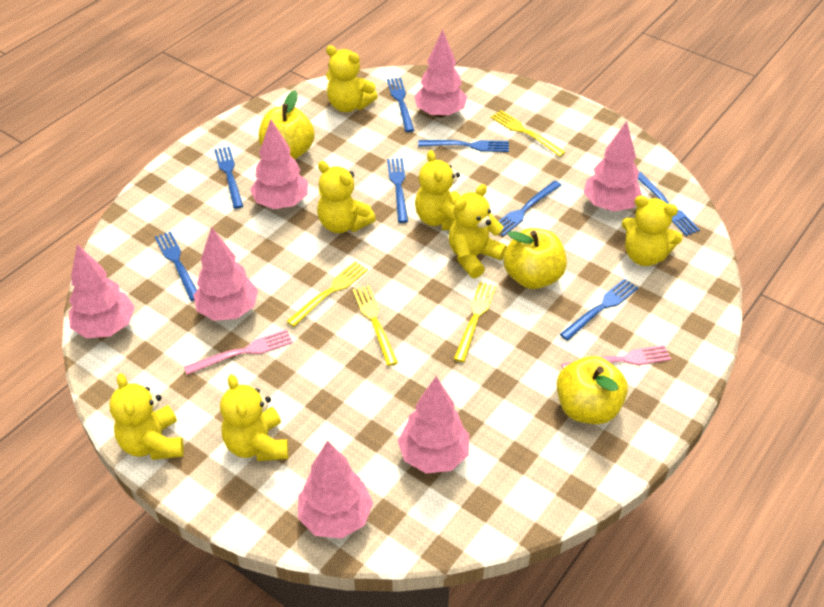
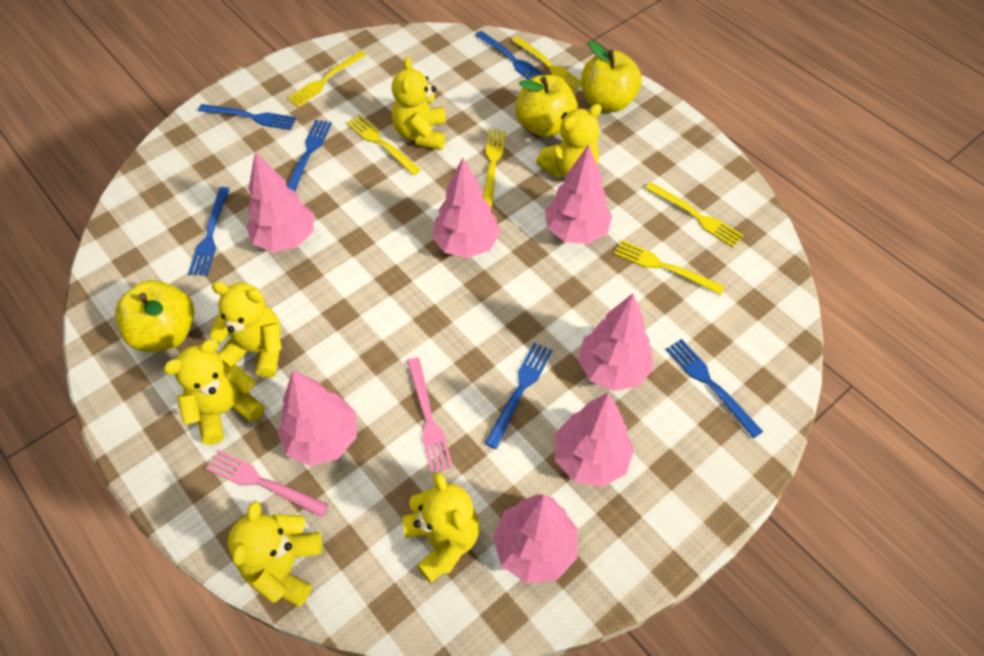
blue fork: 8 -> 6
yellow fork: 4 -> 6
yellow teddy bear: 7 -> 6

